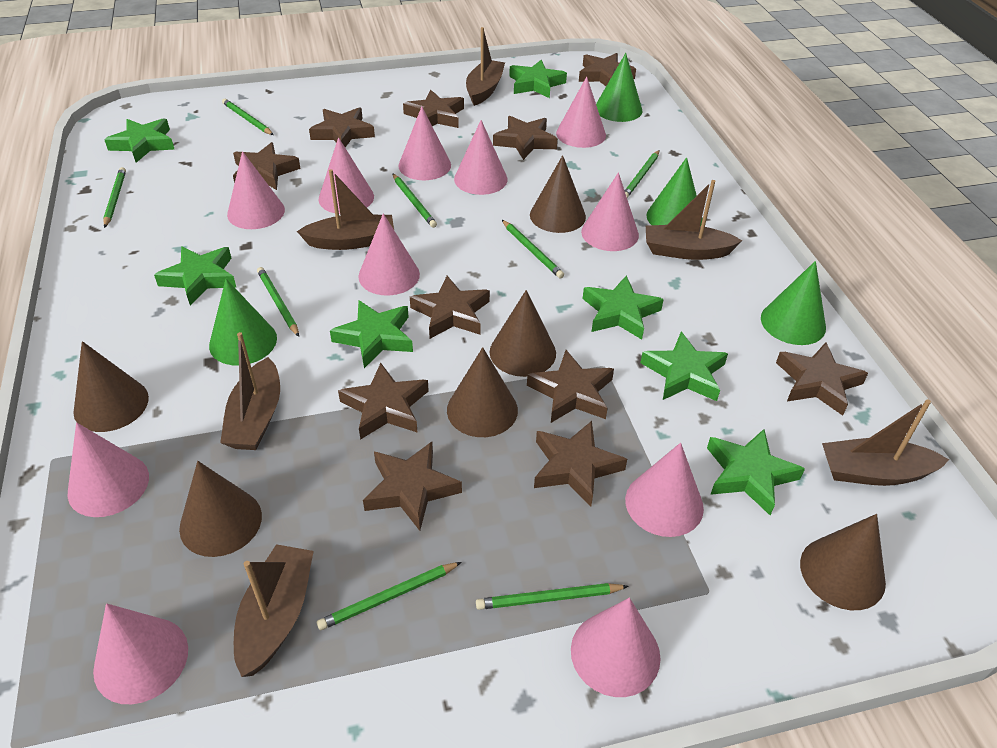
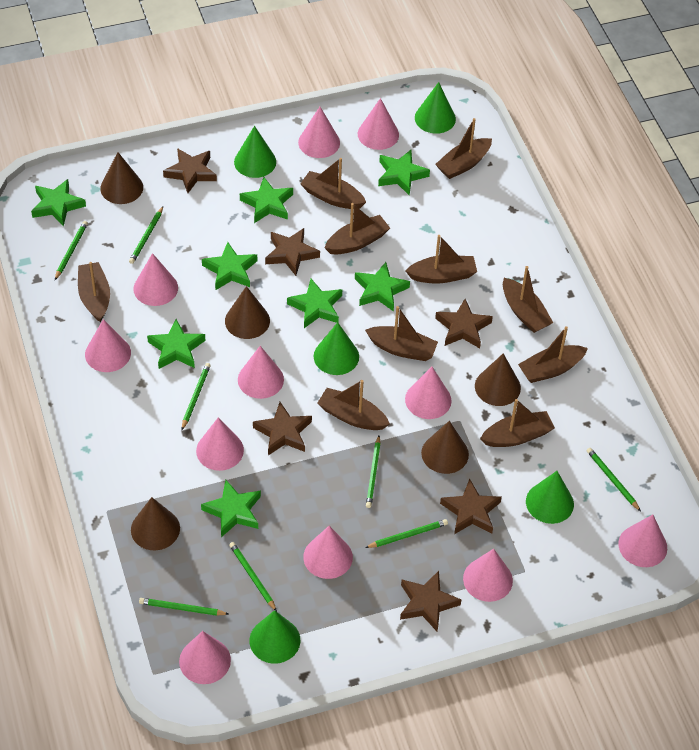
brown boat: 6 -> 10
brown cone: 6 -> 5
brown star: 11 -> 6
green cone: 4 -> 5
green star: 7 -> 8

